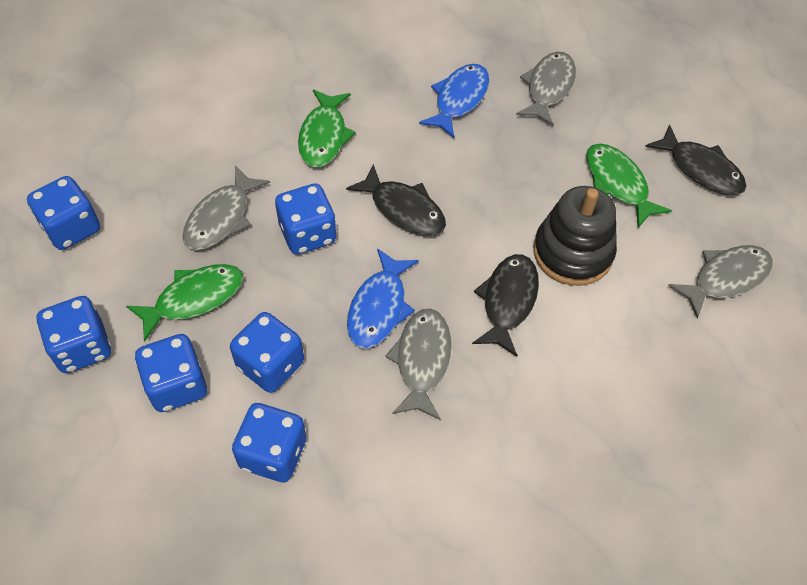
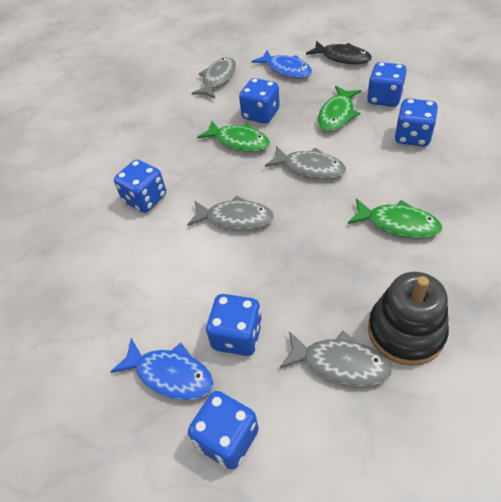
black fish: 3 -> 1

